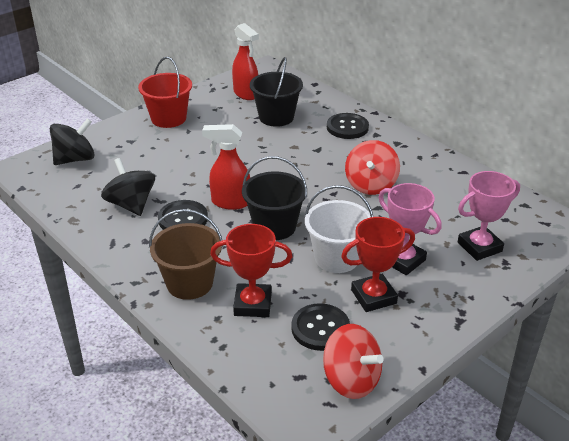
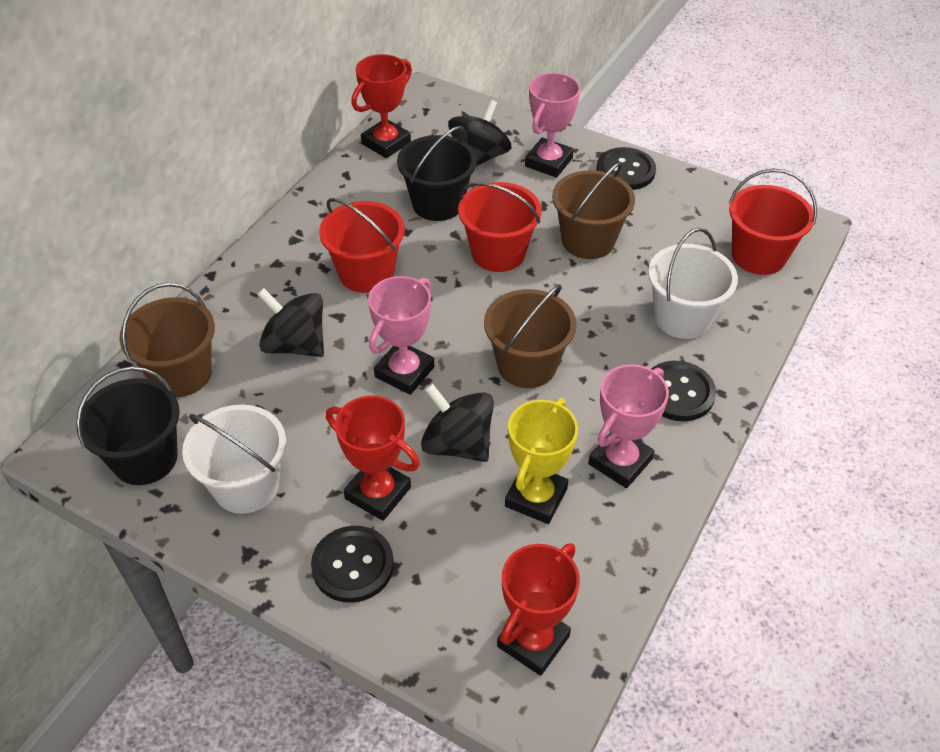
black spinning top: 2 -> 3
brown bucket: 1 -> 3
pink trophy: 2 -> 3
red bucket: 1 -> 3
red spinning top: 2 -> 0
red spray bottle: 2 -> 0
red trophy: 2 -> 3
white bucket: 1 -> 2
yellow trophy: 0 -> 1

